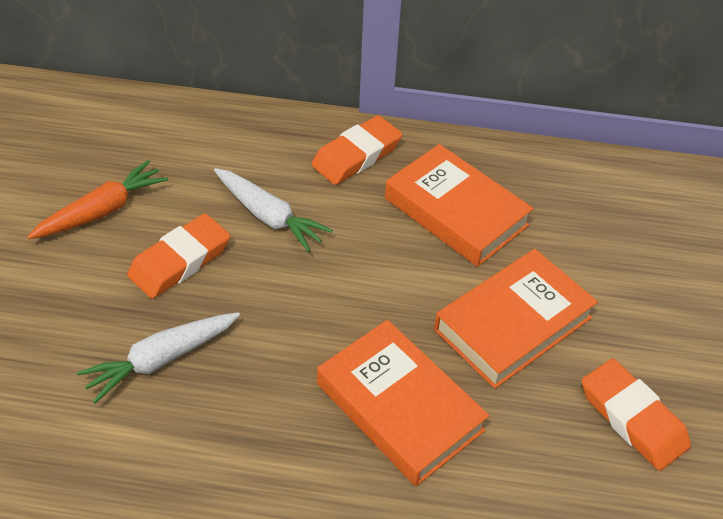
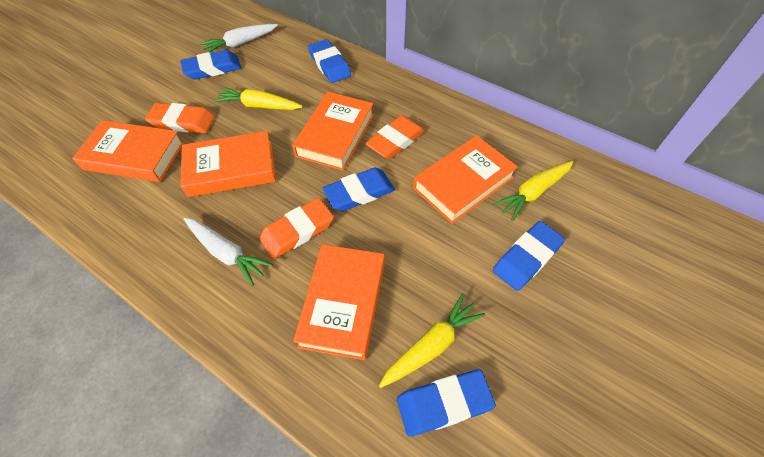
blue eraser: 0 -> 5
orange book: 3 -> 5
orange carrot: 1 -> 0
yellow carrot: 0 -> 3

